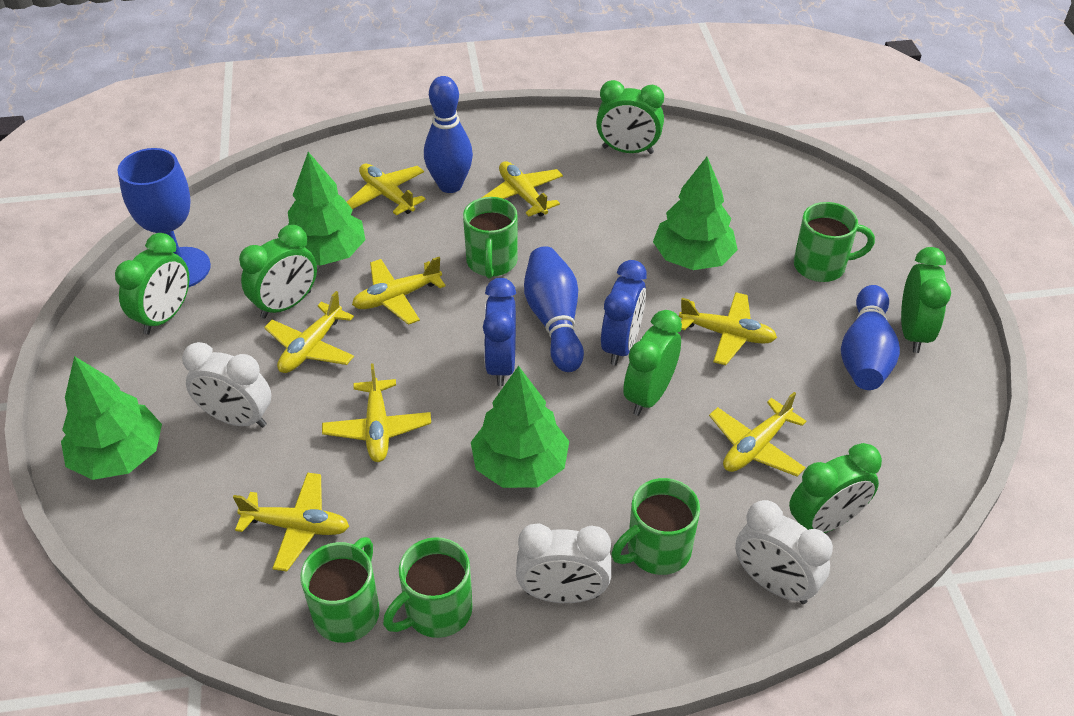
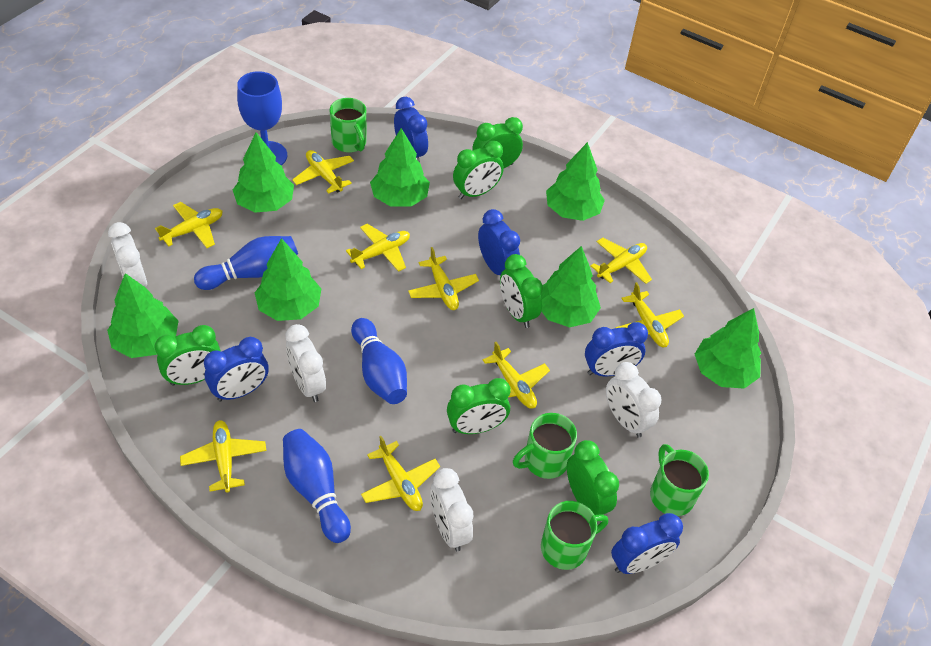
blue clock: 2 -> 5
green mug: 5 -> 4
green tree: 4 -> 7
white clock: 3 -> 4
yellow plane: 8 -> 9

